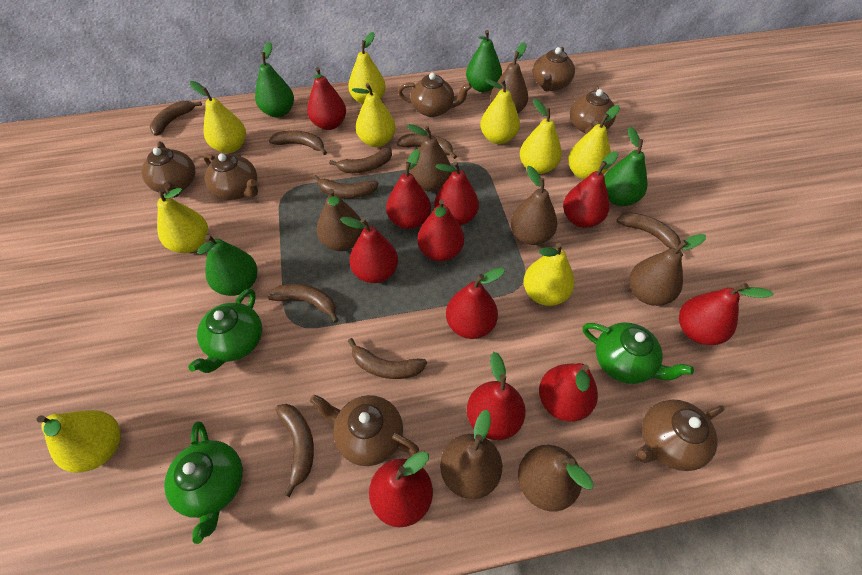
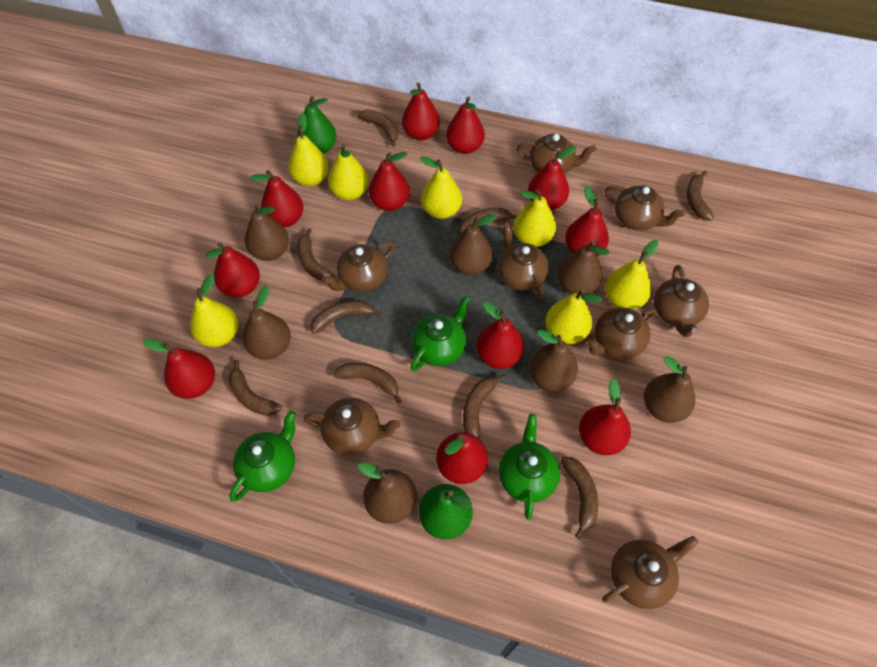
brown teapot: 7 -> 8
green pear: 4 -> 2
yellow pear: 9 -> 7

